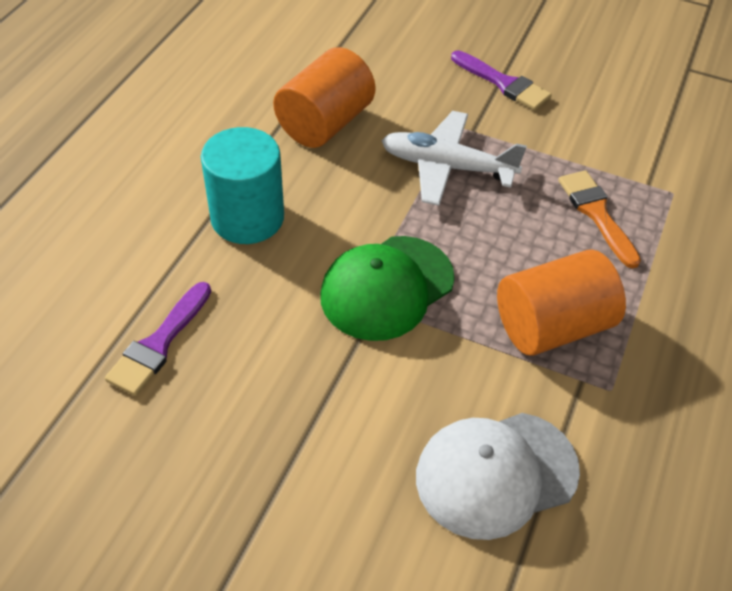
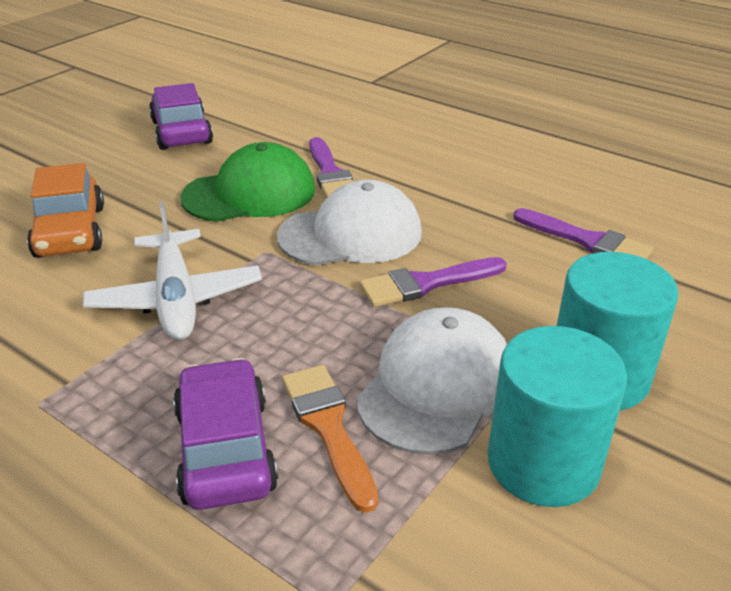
orange car: 0 -> 1
orange cylinder: 2 -> 0
purple brush: 2 -> 3
purple car: 0 -> 2
turquoise cylinder: 1 -> 2
white cap: 1 -> 2

